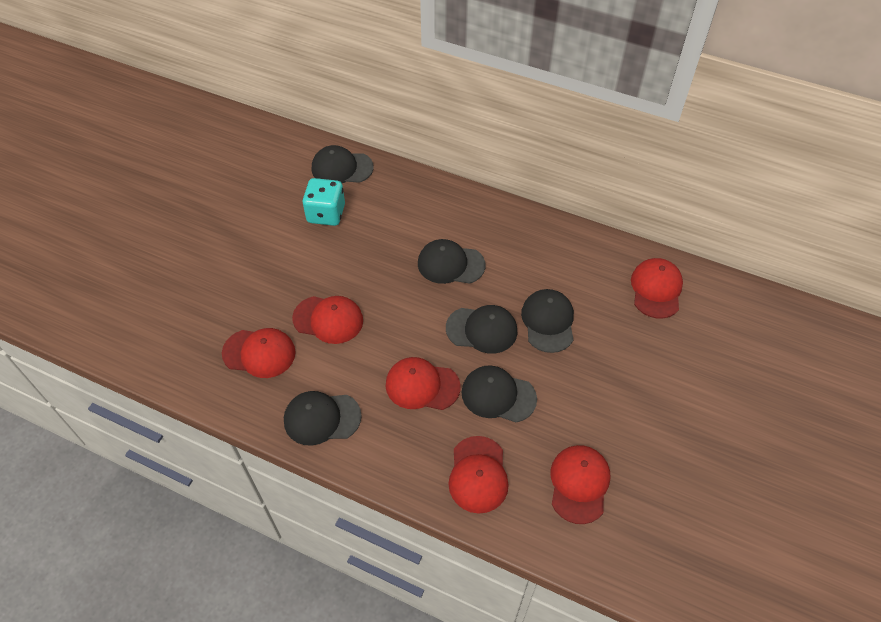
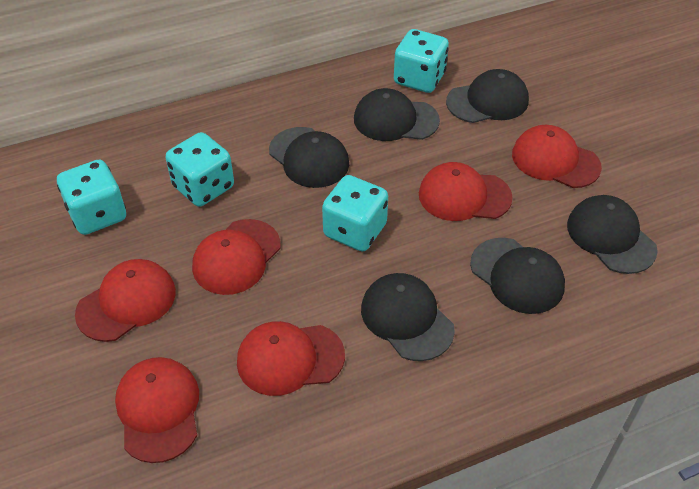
turquoise dice: 1 -> 4

